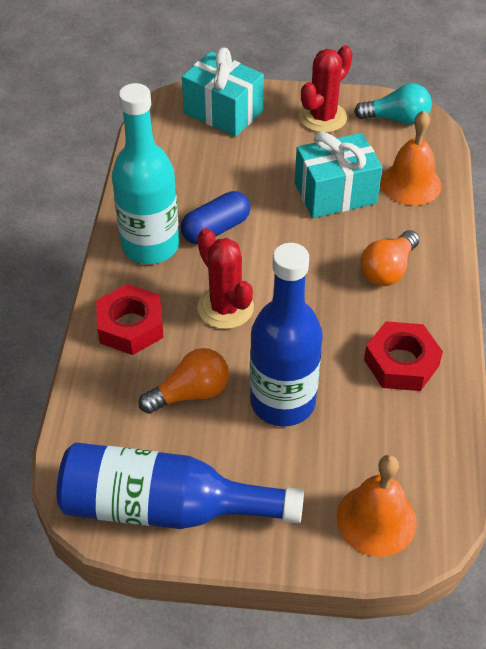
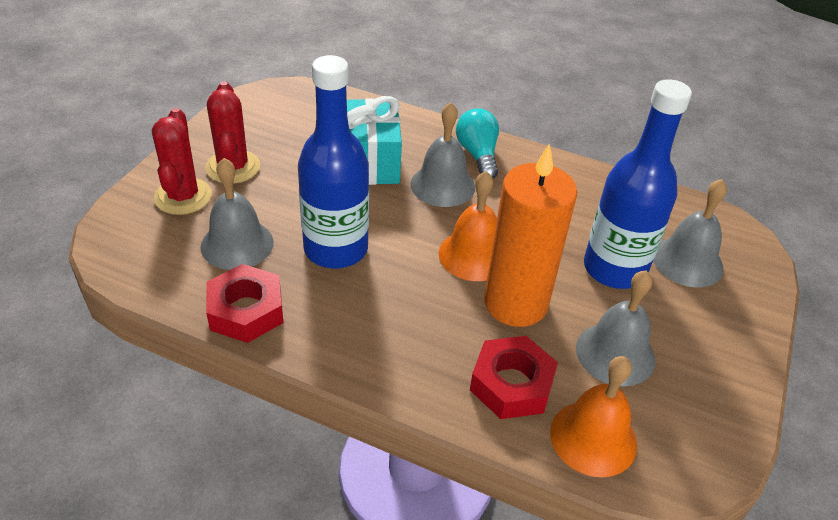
blue capsule: 1 -> 0
grey bell: 0 -> 4
orange candle: 0 -> 1
orange light bulb: 2 -> 0
turquoise bottle: 1 -> 0
turquoise gift: 2 -> 1

